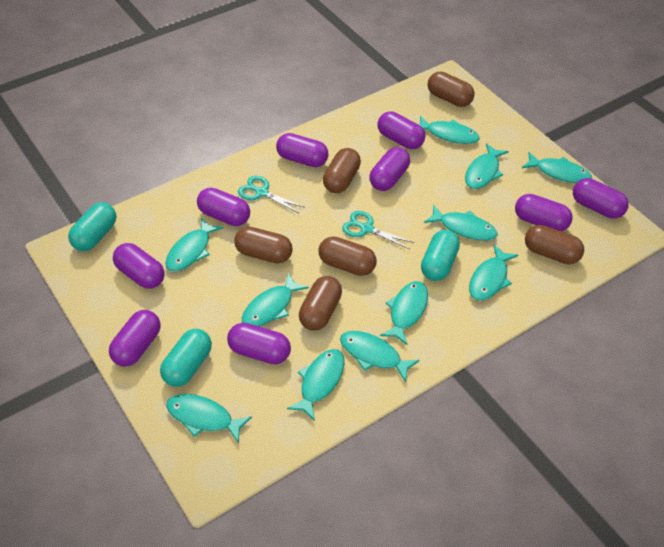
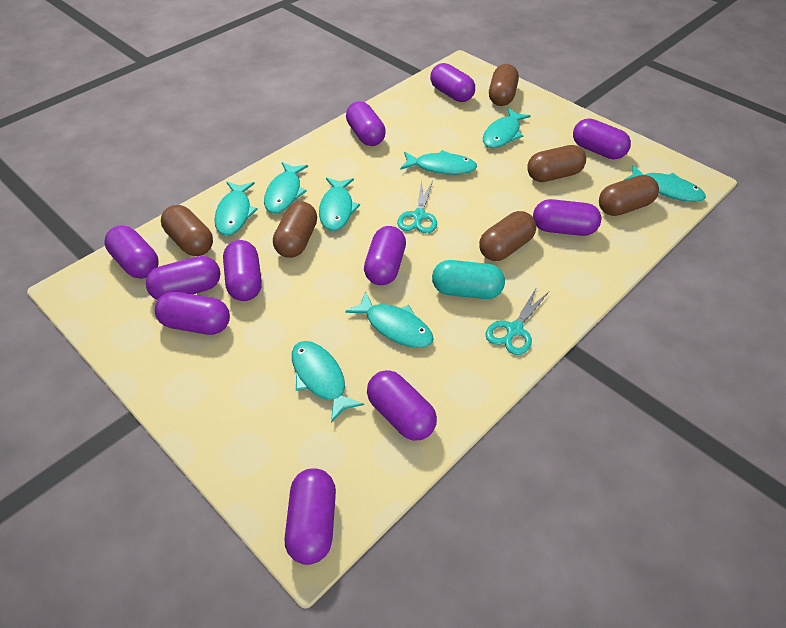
purple capsule: 9 -> 11
turquoise capsule: 3 -> 1
turquoise fish: 11 -> 8

